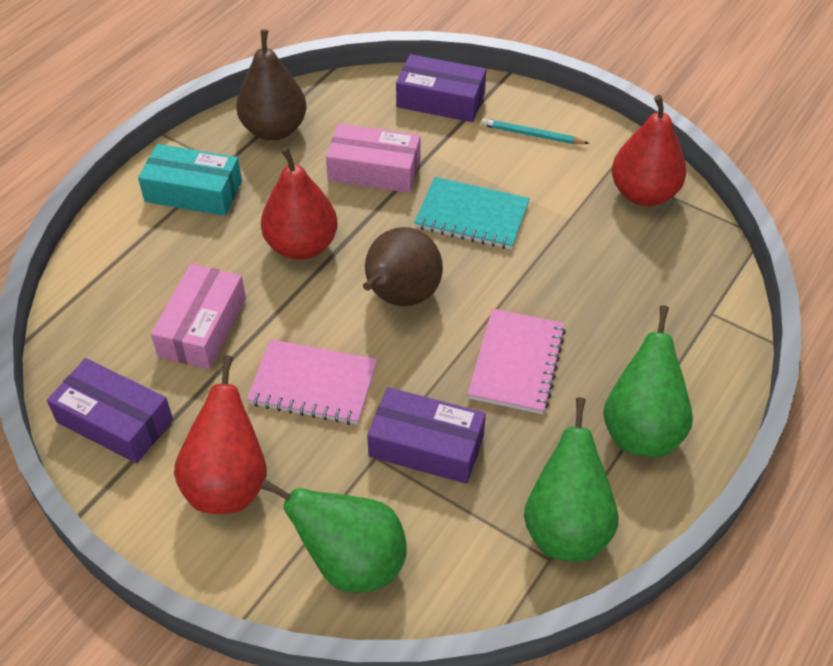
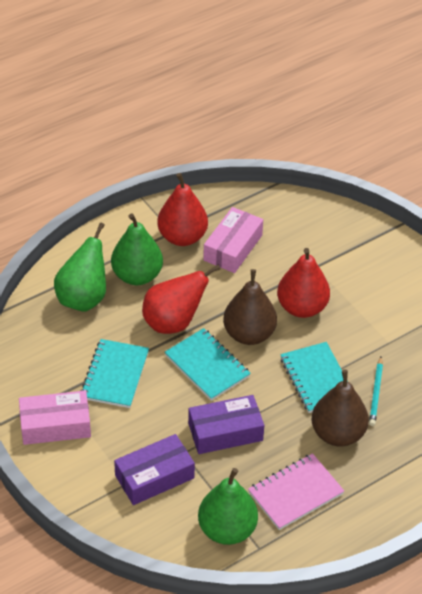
pink notebook: 2 -> 1
purple box: 3 -> 2
turquoise box: 1 -> 0
turquoise notebook: 1 -> 3

